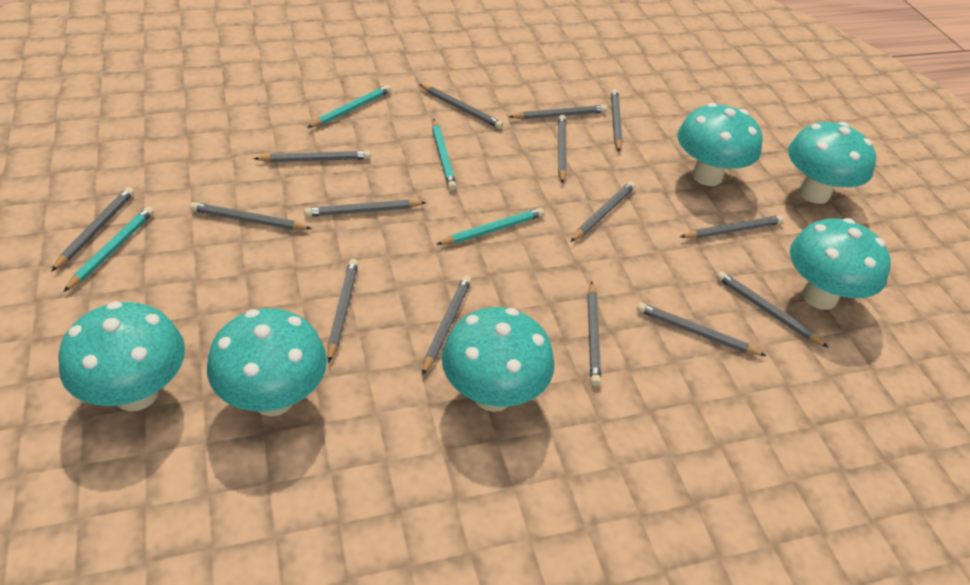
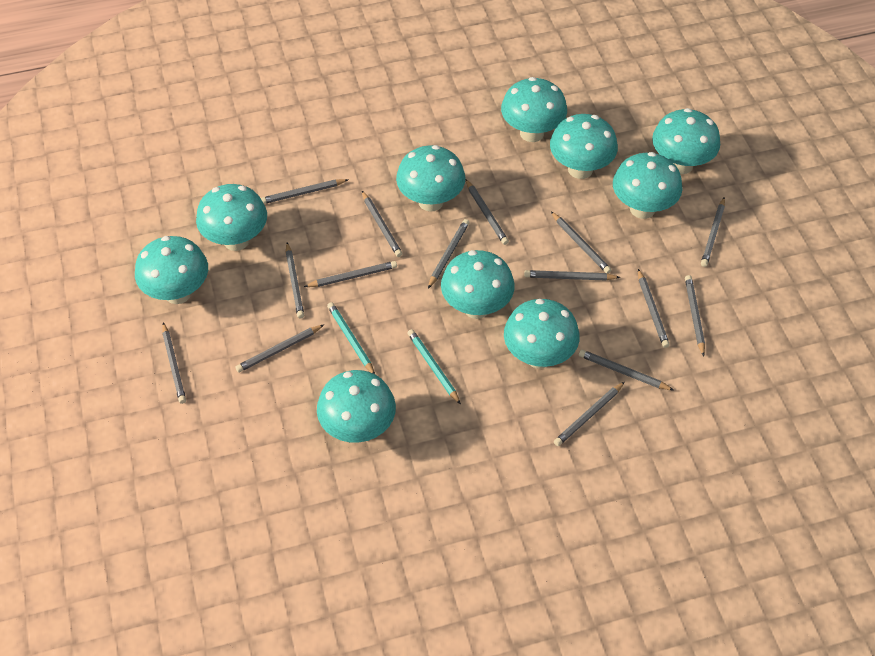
turquoise mushroom: 6 -> 10
turquoise pencil: 4 -> 2

